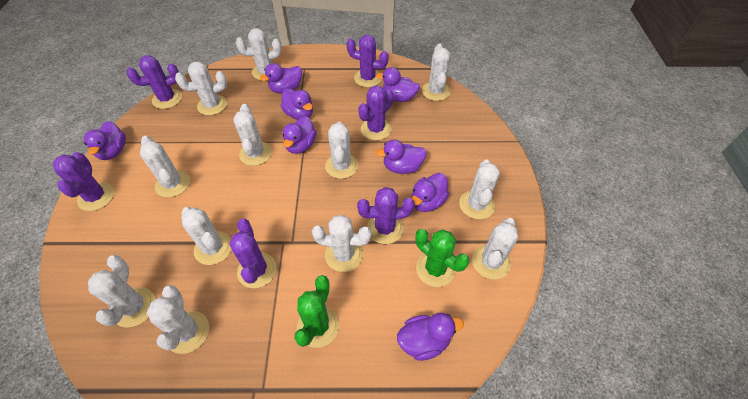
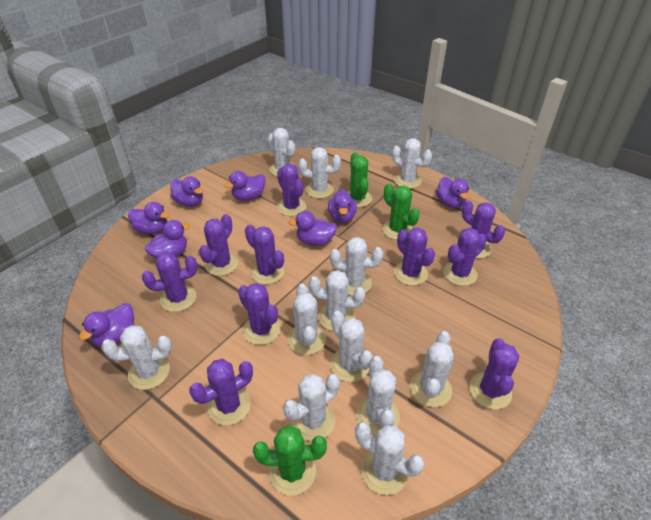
green cactus: 2 -> 3
purple cactus: 6 -> 10

